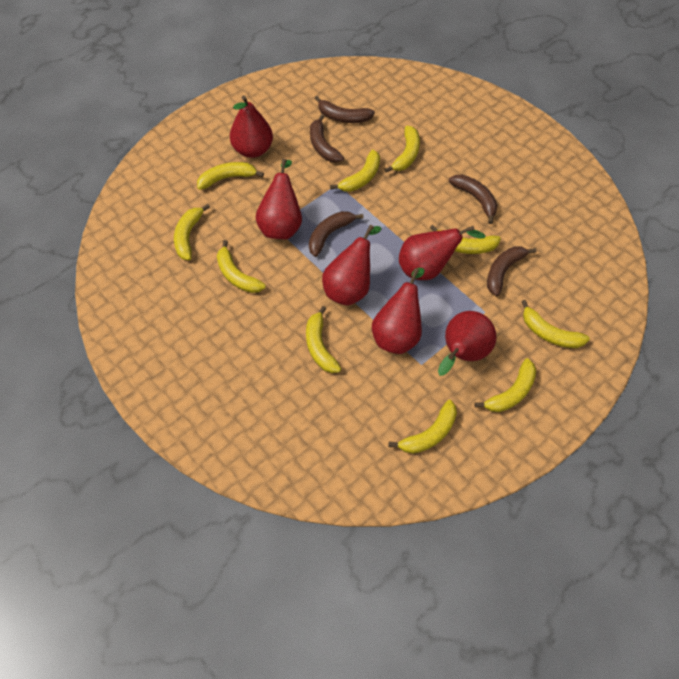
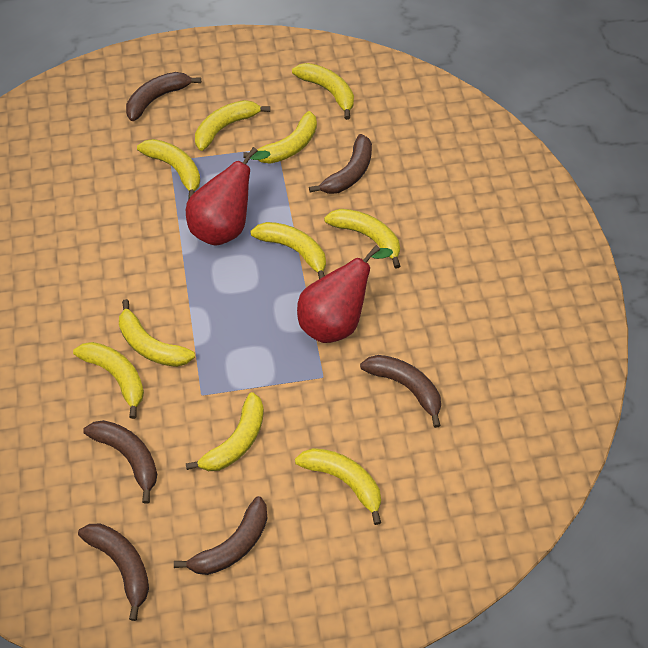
brown banana: 5 -> 6
red pear: 6 -> 2

